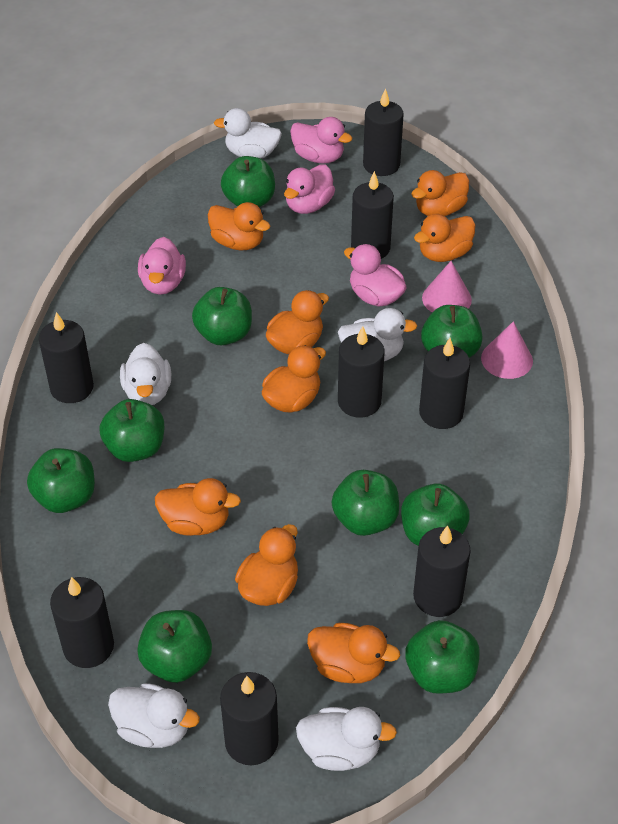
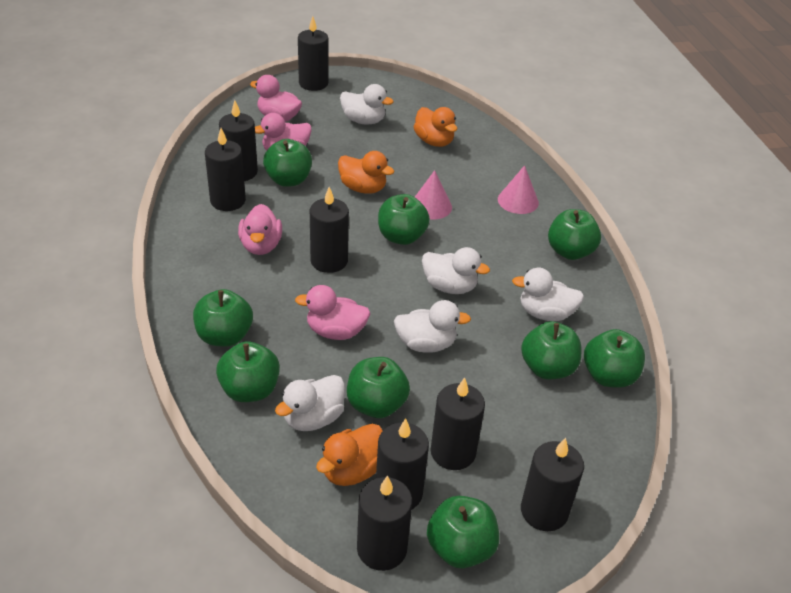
orange duck: 8 -> 3

